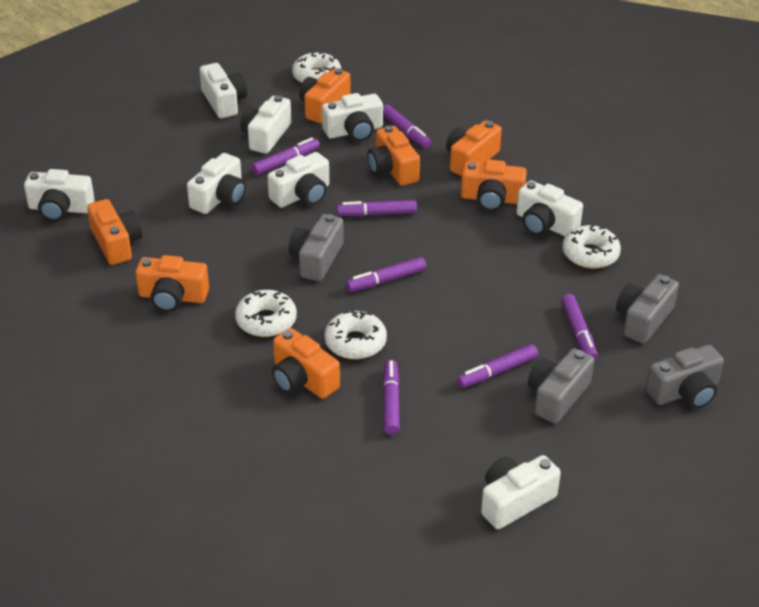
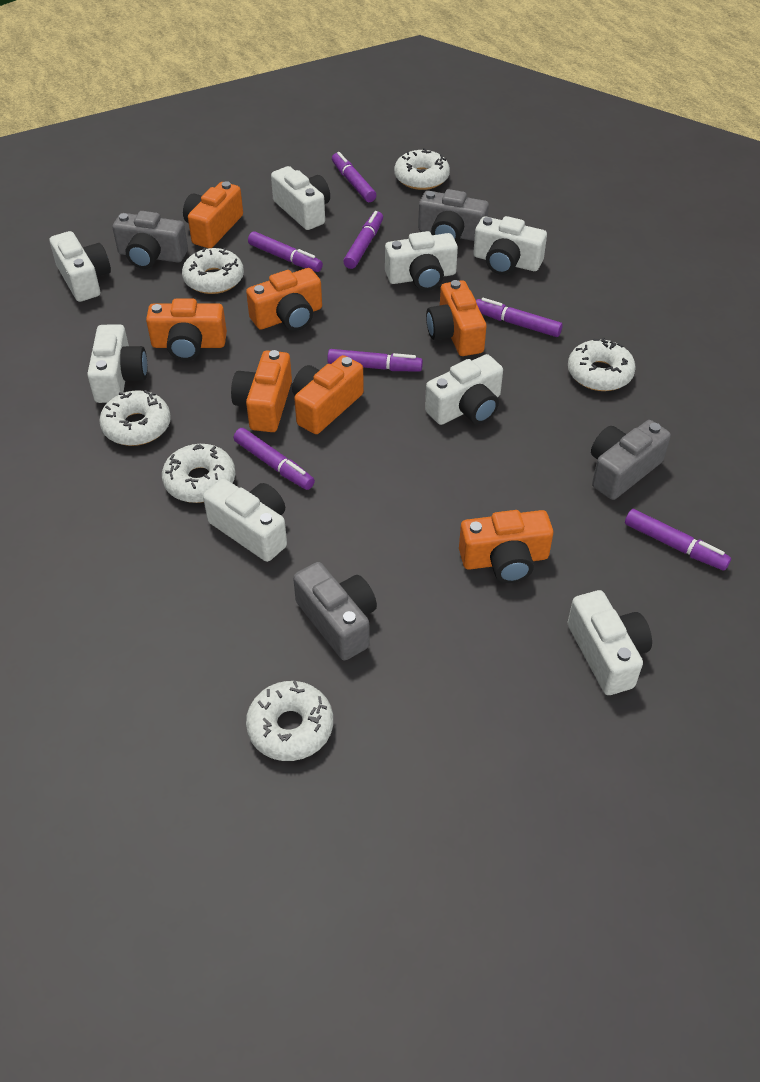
white donut: 4 -> 6

